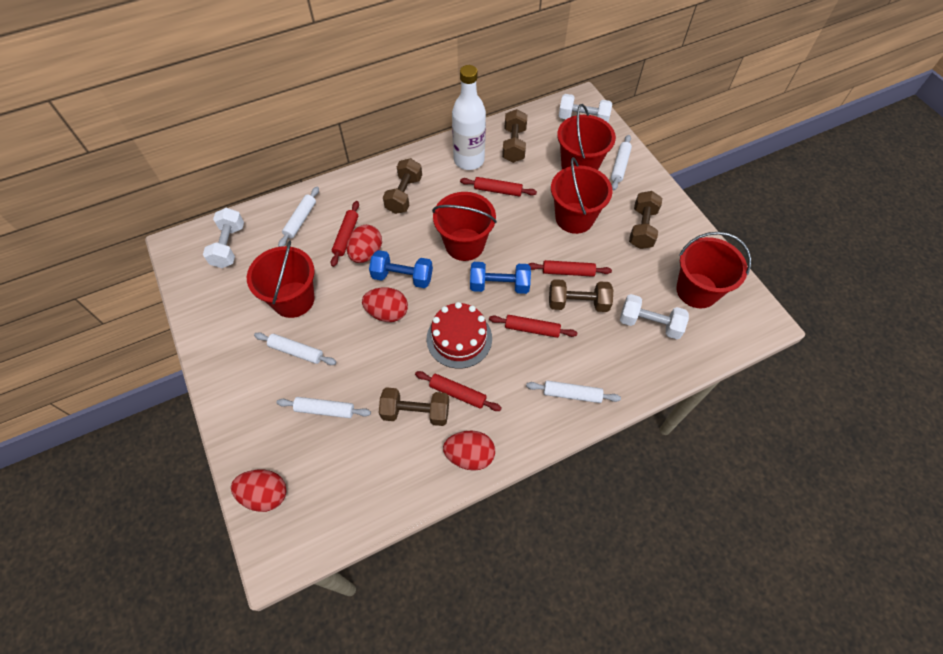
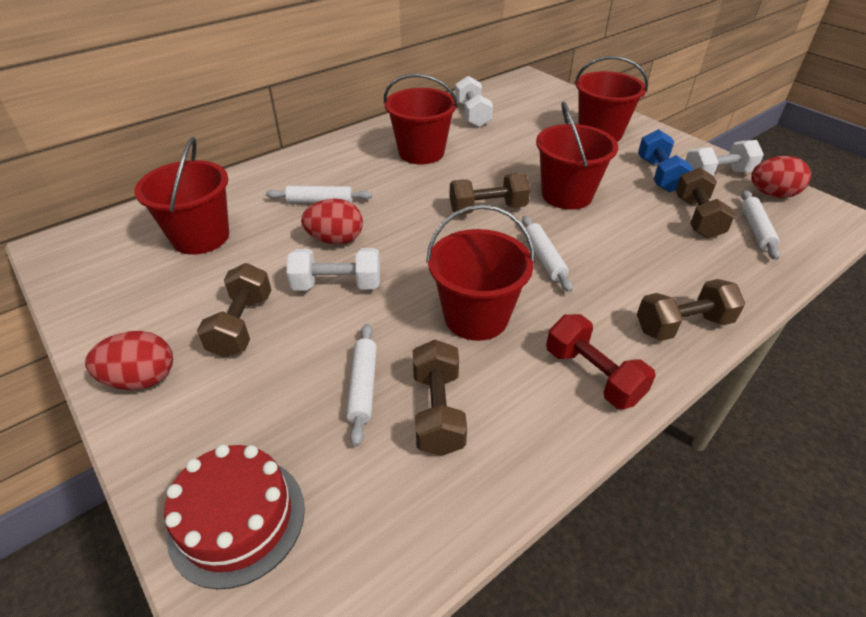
blue dumbbell: 2 -> 1
red dumbbell: 0 -> 1
red egg: 4 -> 3
red rolling pin: 5 -> 0
white bottle: 1 -> 0
white rolling pin: 5 -> 4

